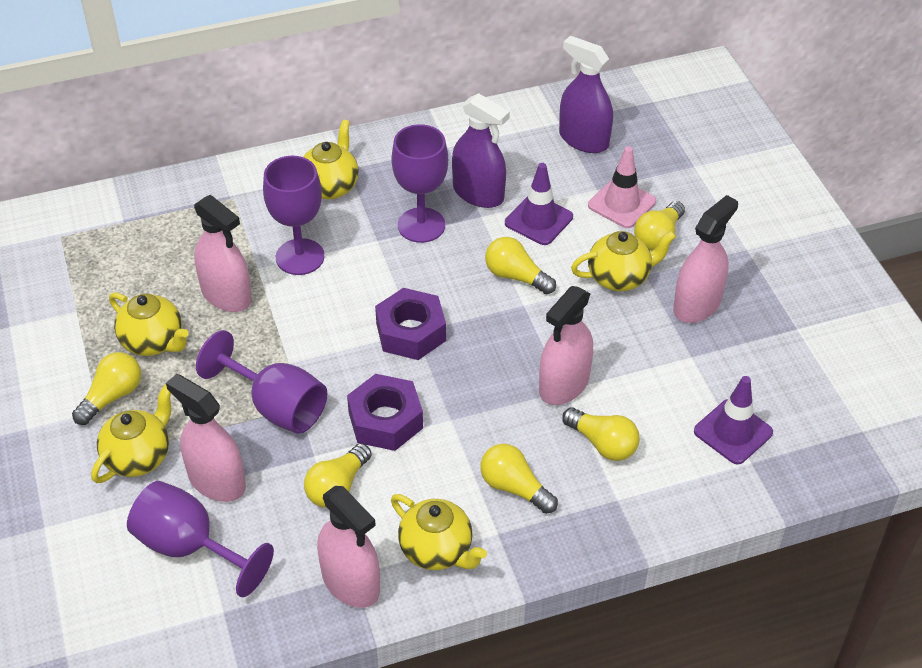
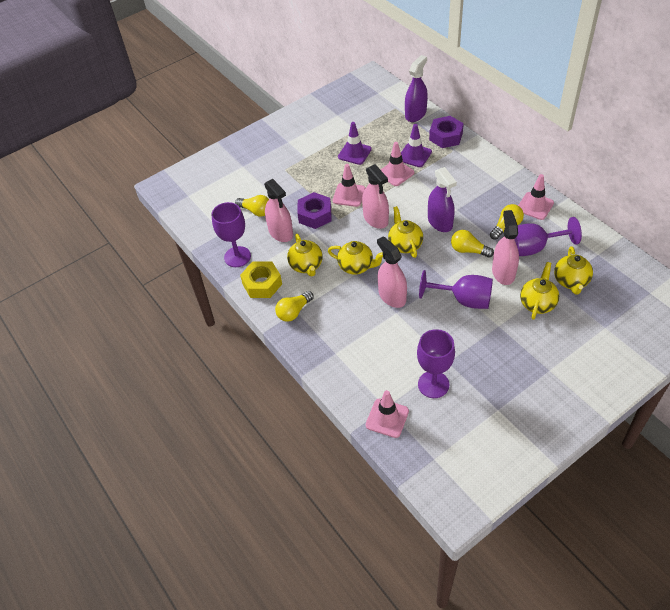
pink spray bottle: 5 -> 4
pink traffic cone: 1 -> 4
yellow light bulb: 6 -> 4
yellow nut: 0 -> 1

